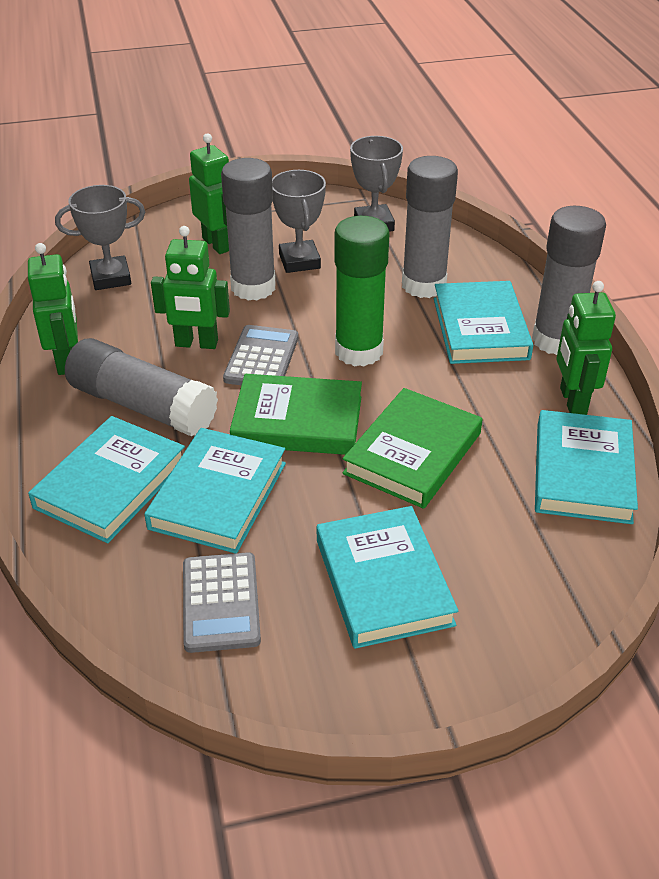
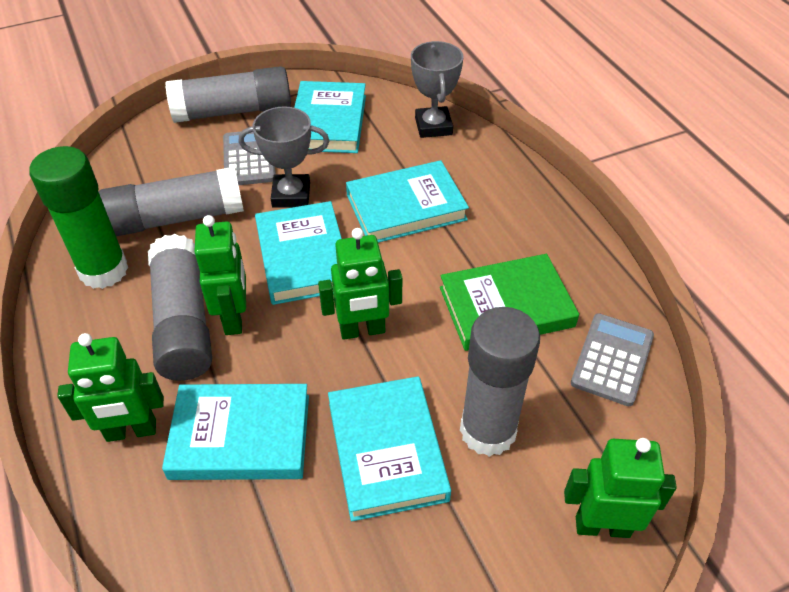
green book: 2 -> 1
grey trophy: 3 -> 2

